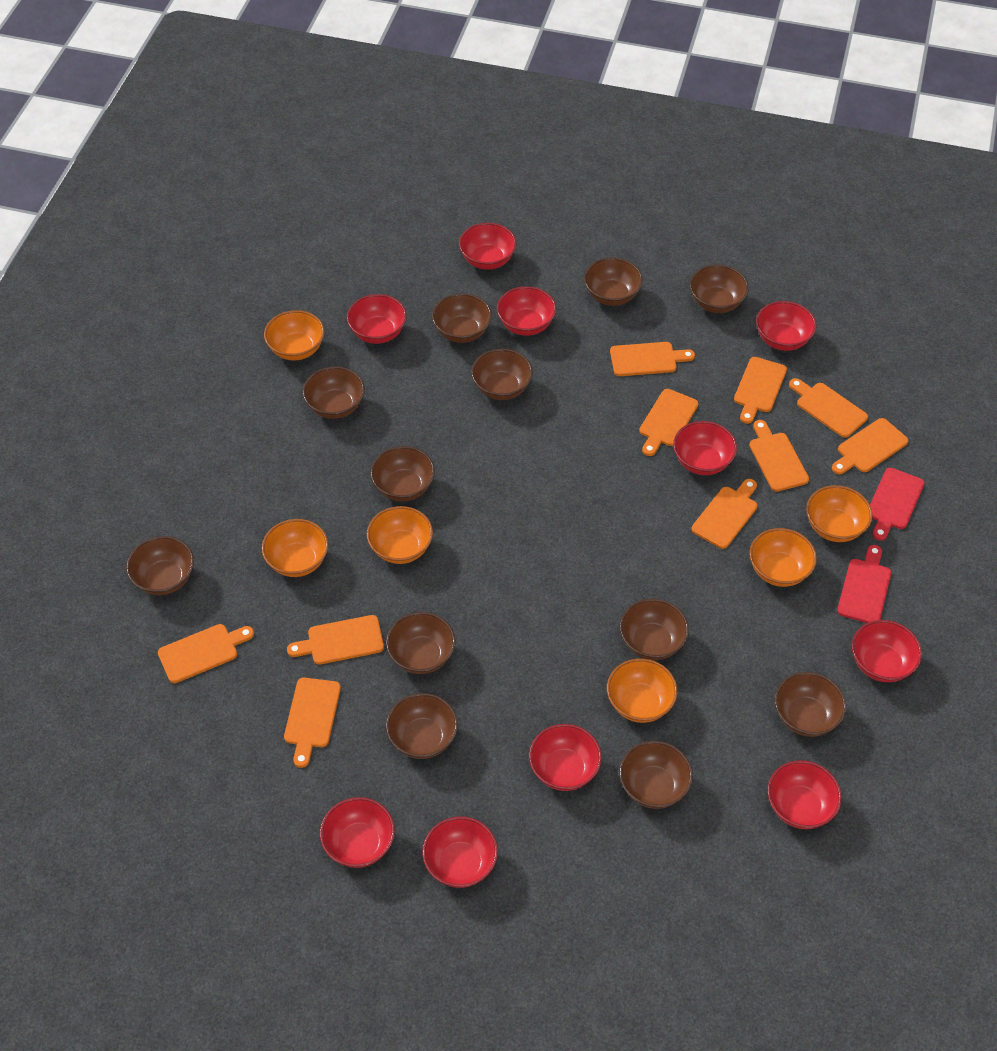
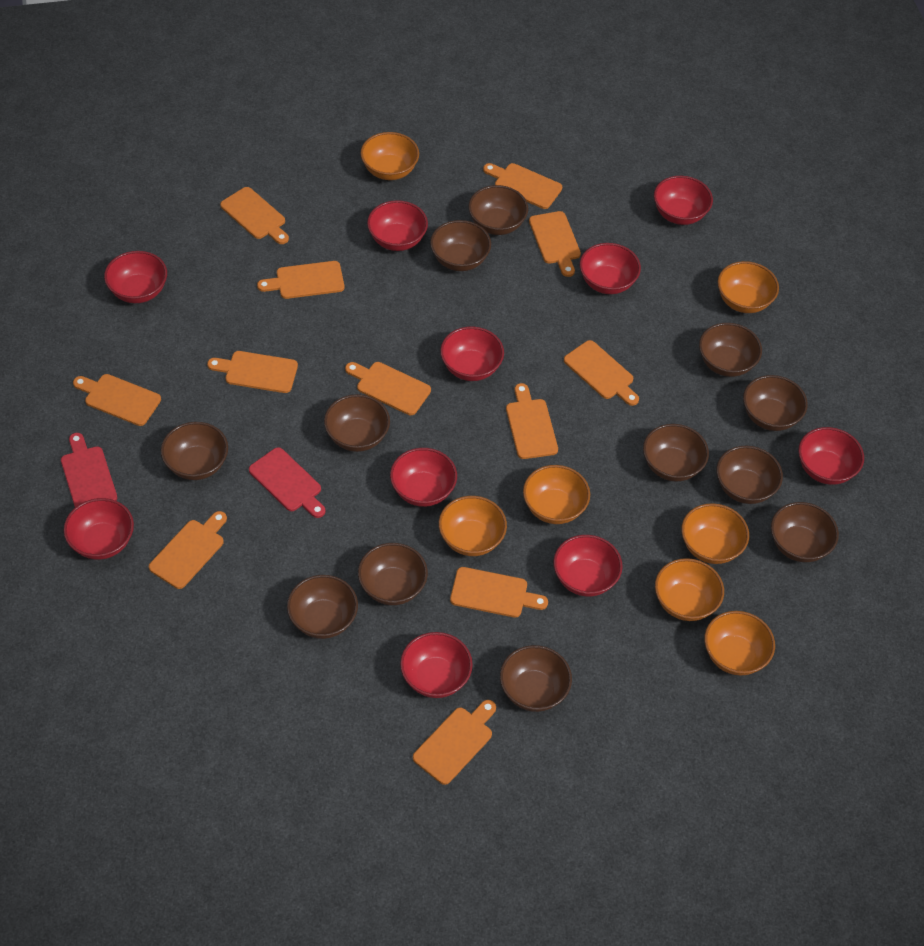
orange bowl: 6 -> 7
orange cutting board: 10 -> 12

